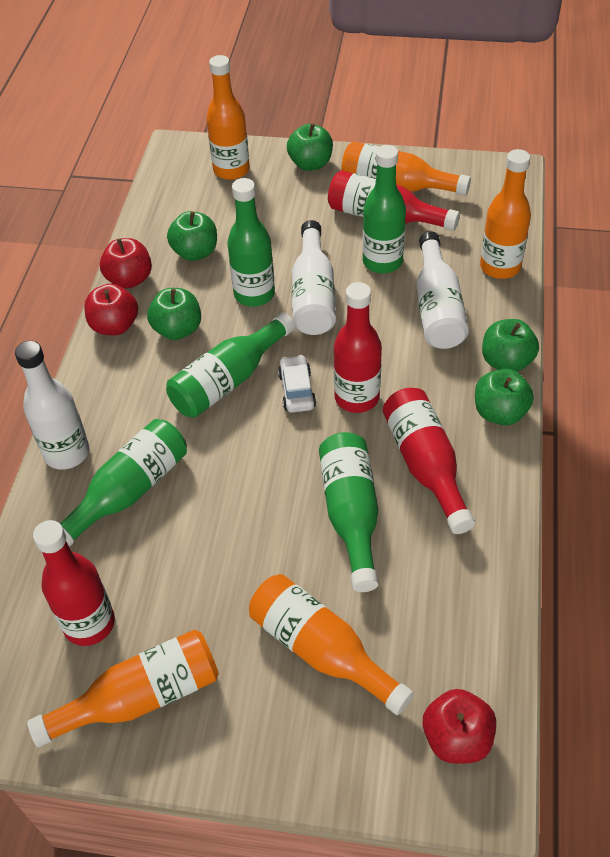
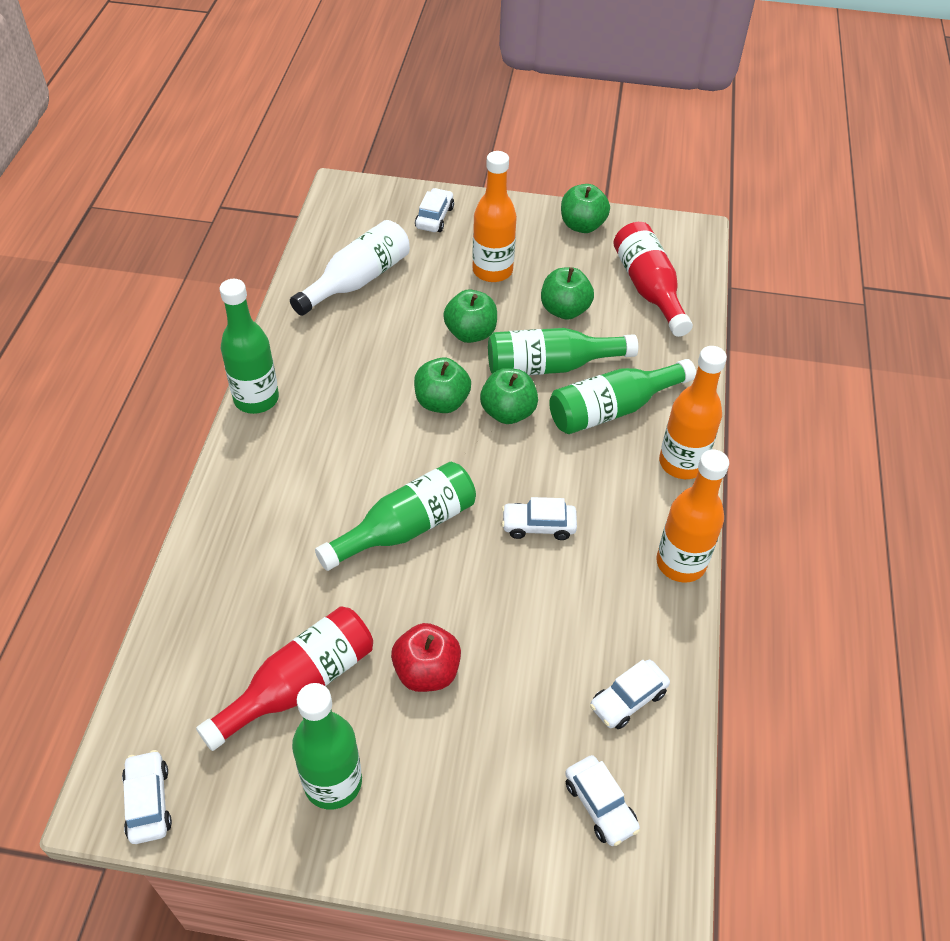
orange bottle: 5 -> 3
red apple: 3 -> 1
red bottle: 4 -> 2
white bottle: 3 -> 1
white car: 1 -> 5

